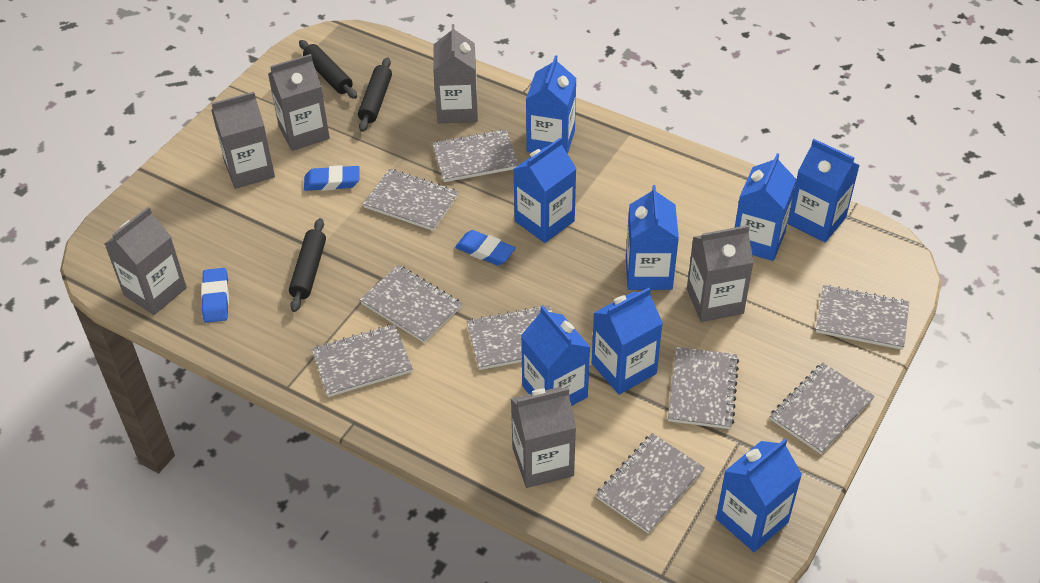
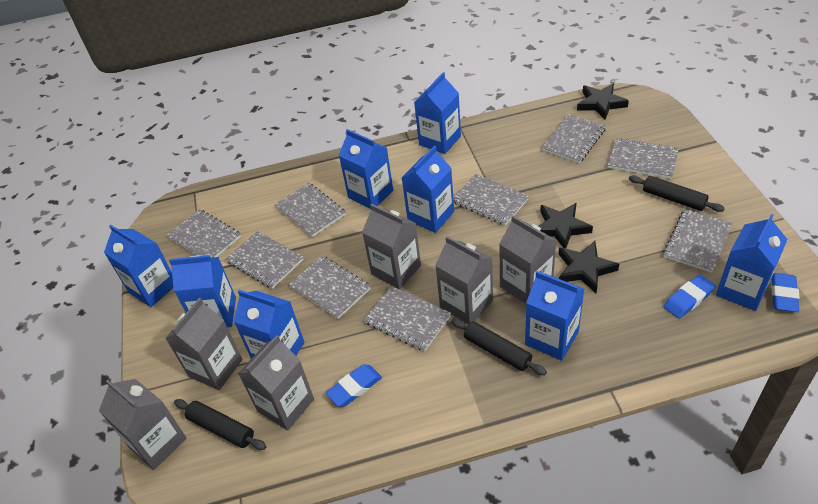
black star: 0 -> 3

